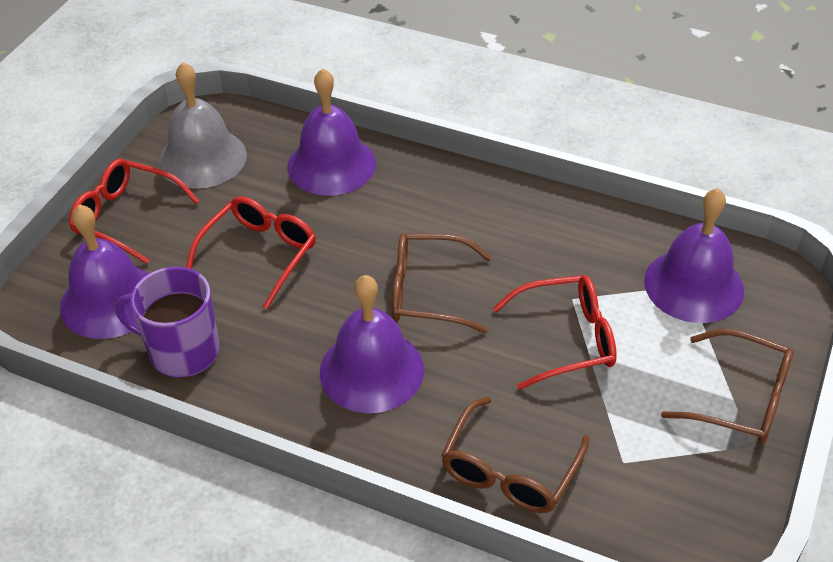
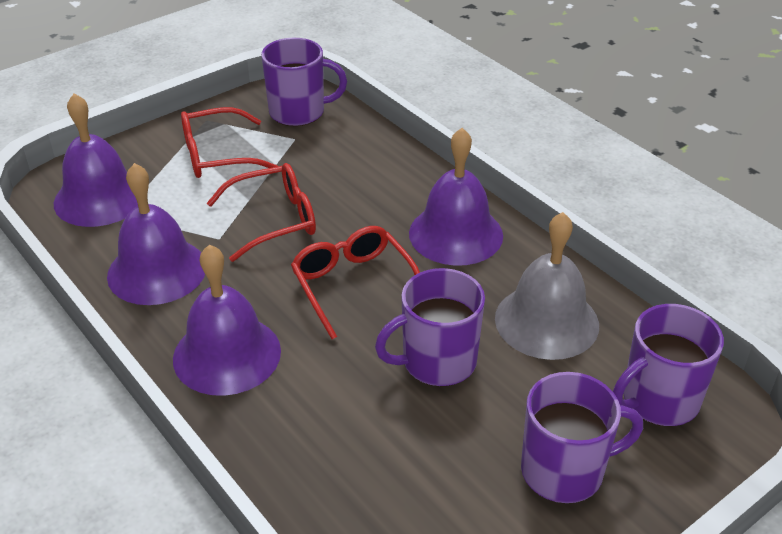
brown glasses: 3 -> 0
purple mug: 1 -> 4

